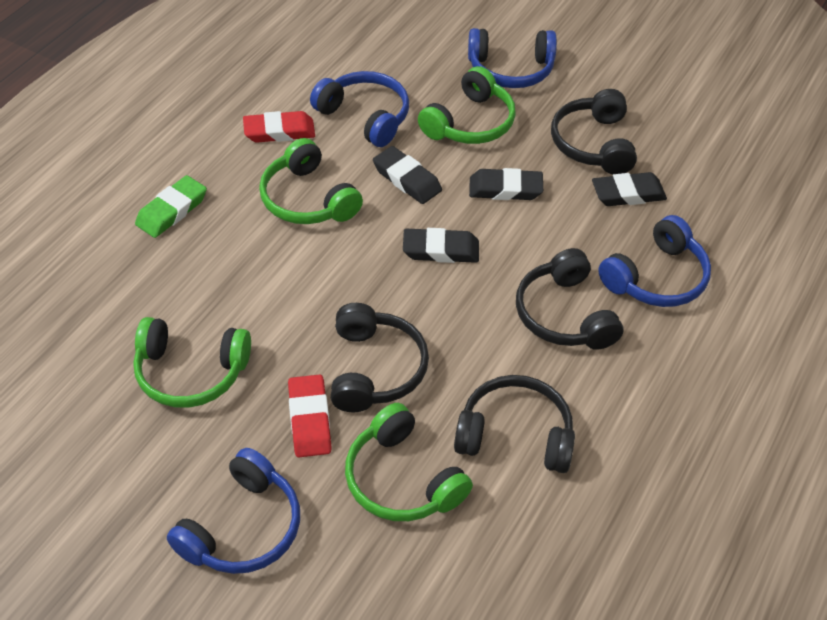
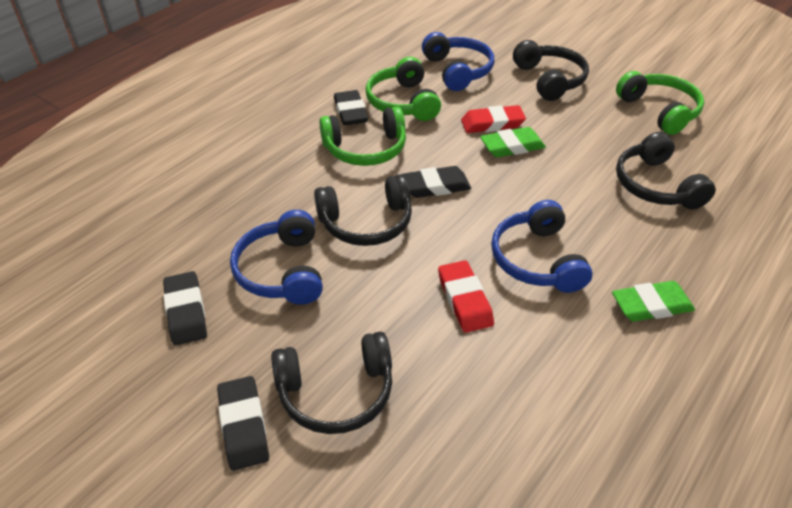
blue headphones: 4 -> 3
green eraser: 1 -> 2
green headphones: 4 -> 3

